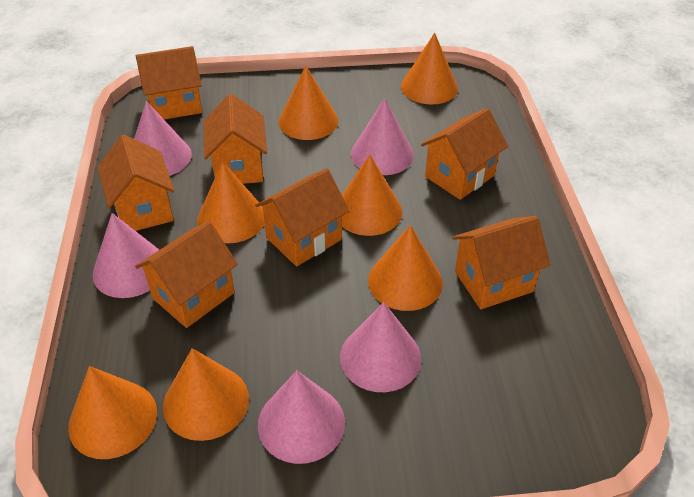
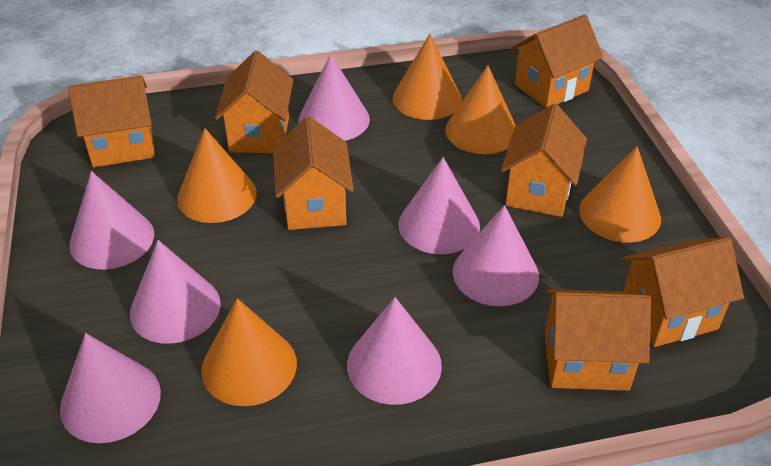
orange cone: 7 -> 5
pink cone: 5 -> 7

